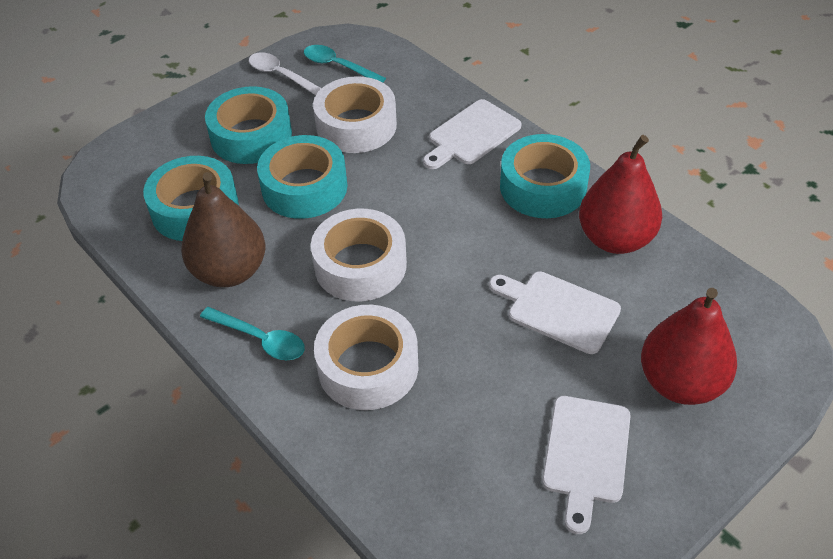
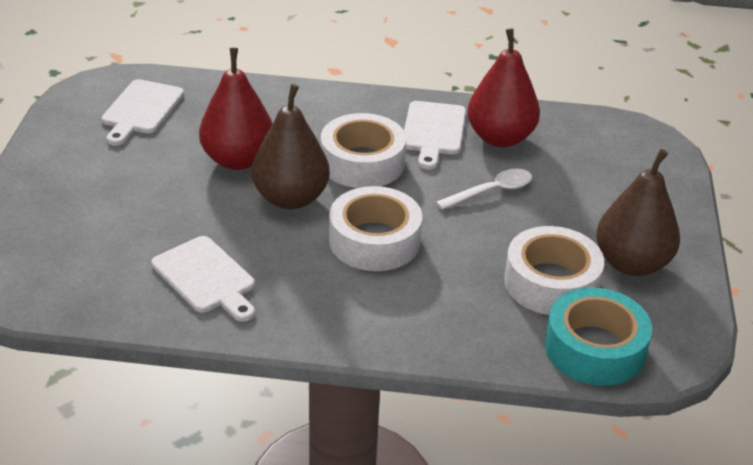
brown pear: 1 -> 2
turquoise spoon: 2 -> 0
turquoise tape: 4 -> 1

